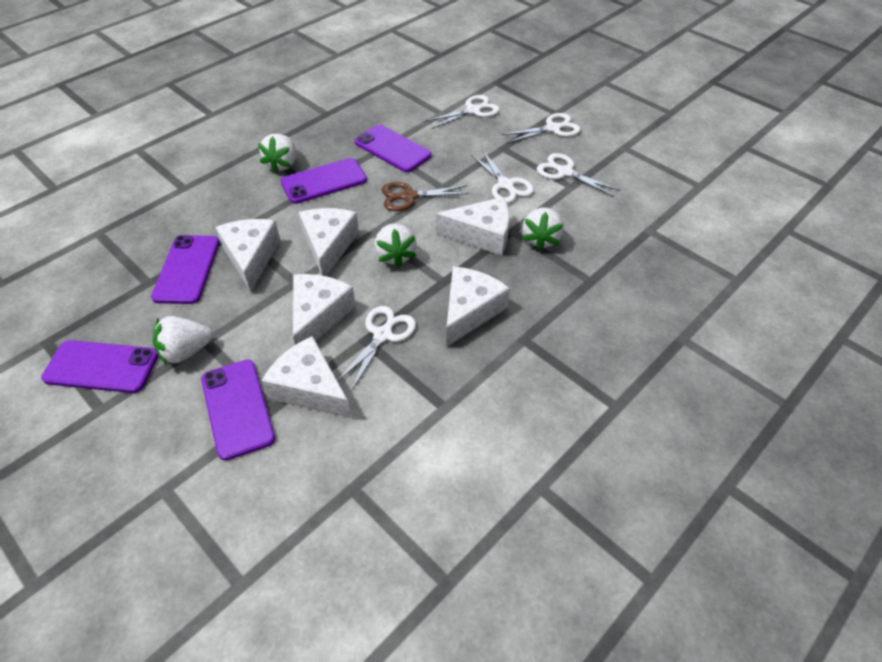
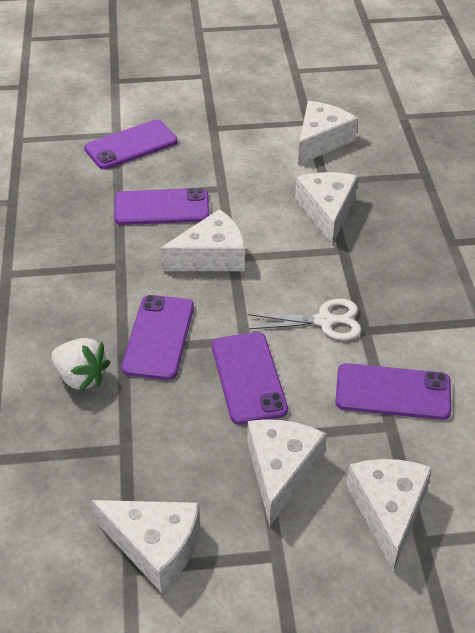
brown scissors: 1 -> 0
white scissors: 5 -> 1
white strawberry: 4 -> 1

